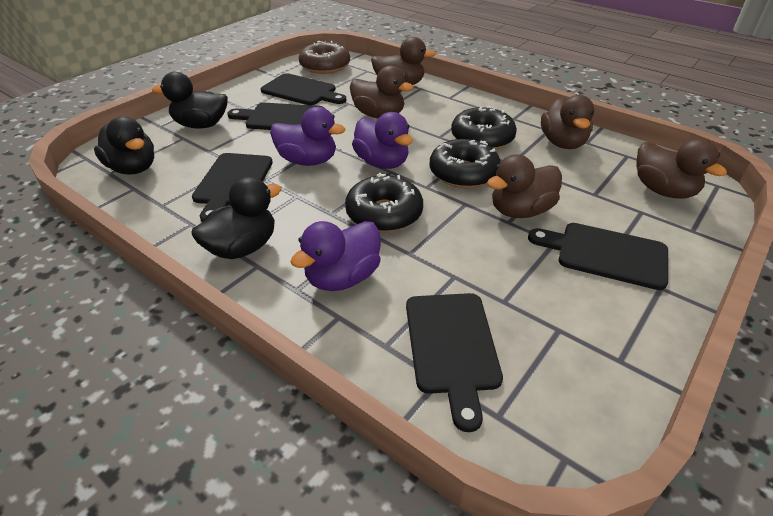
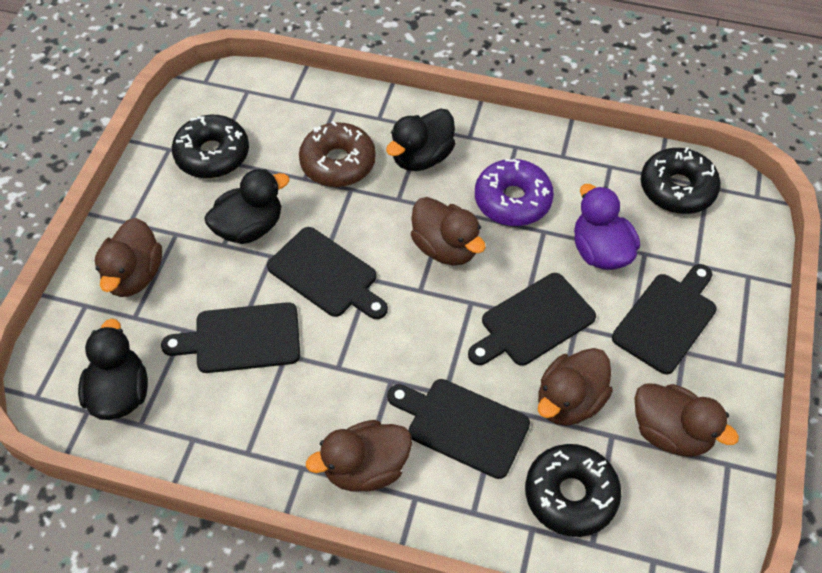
purple donut: 0 -> 1
purple duck: 3 -> 1

